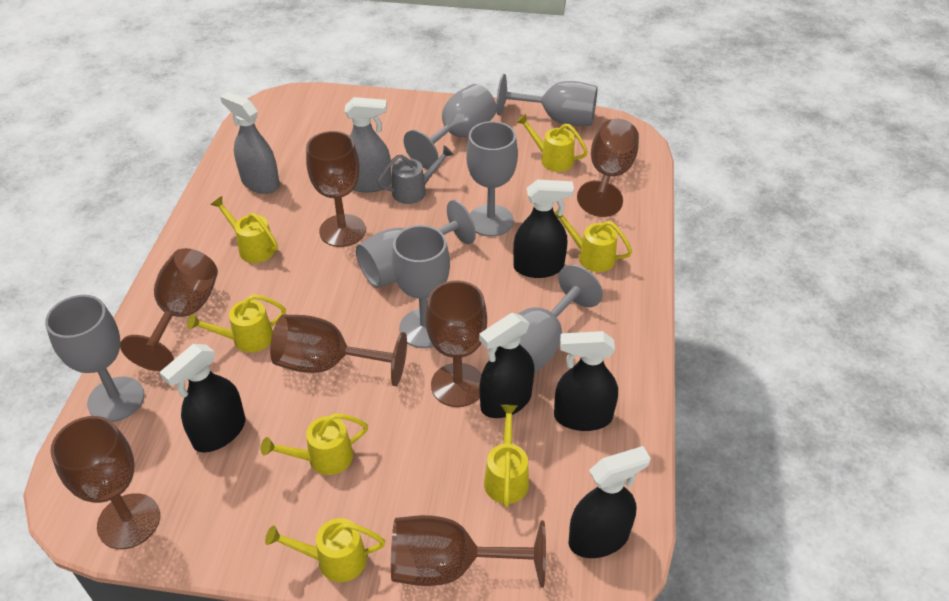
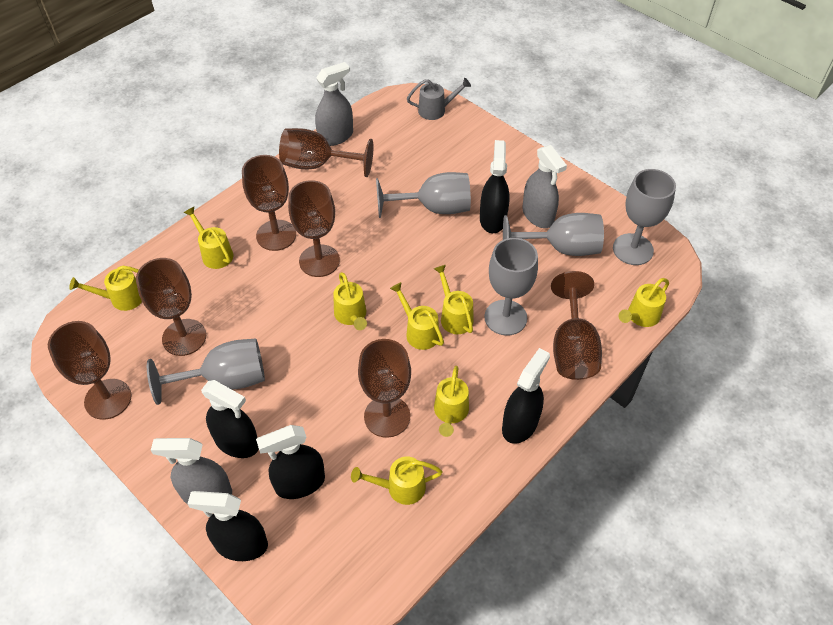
grey goblet: 7 -> 5
grey spray bottle: 2 -> 3
yellow watering can: 7 -> 8

